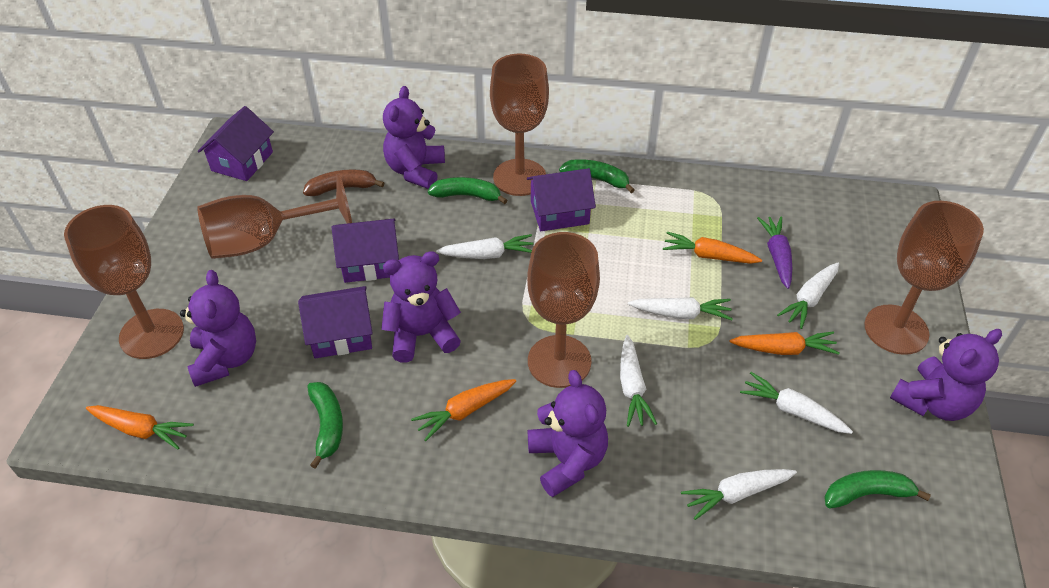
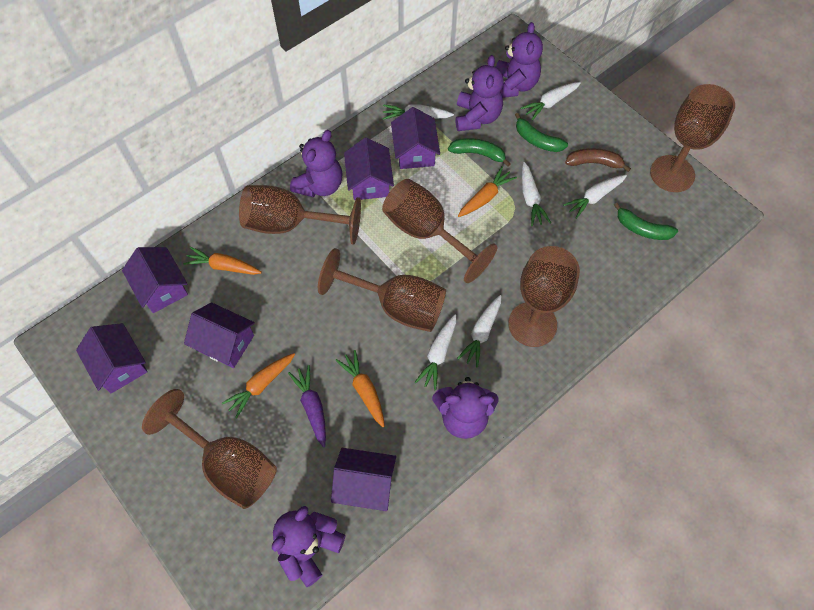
brown goblet: 5 -> 6
green banana: 4 -> 3
purple house: 4 -> 6

